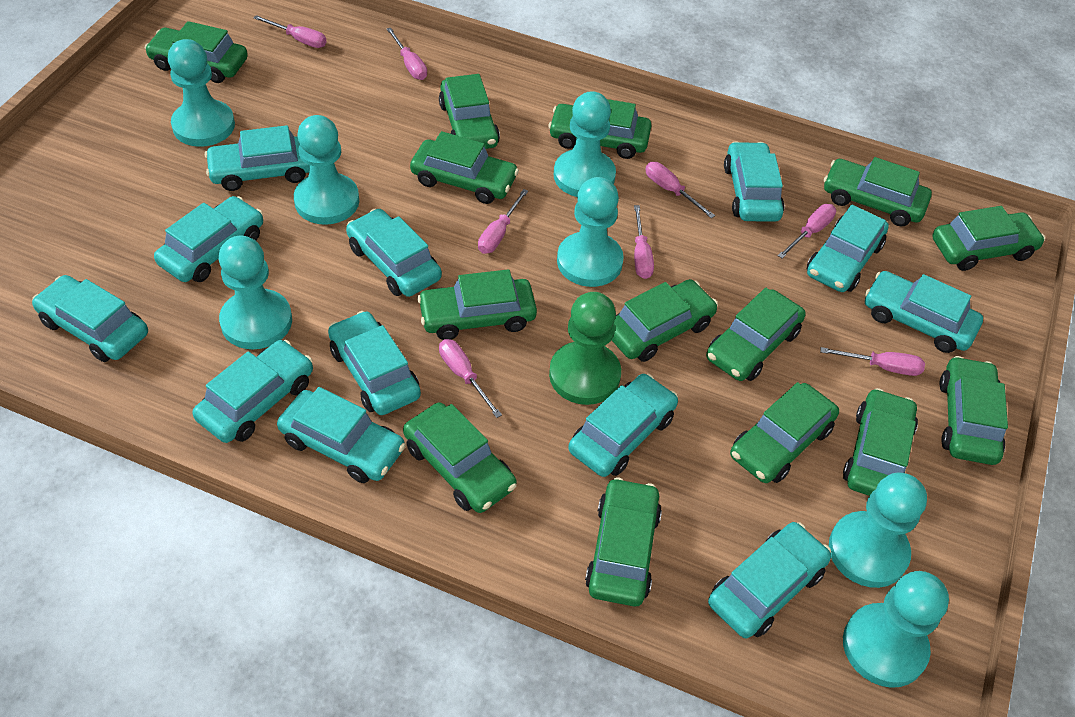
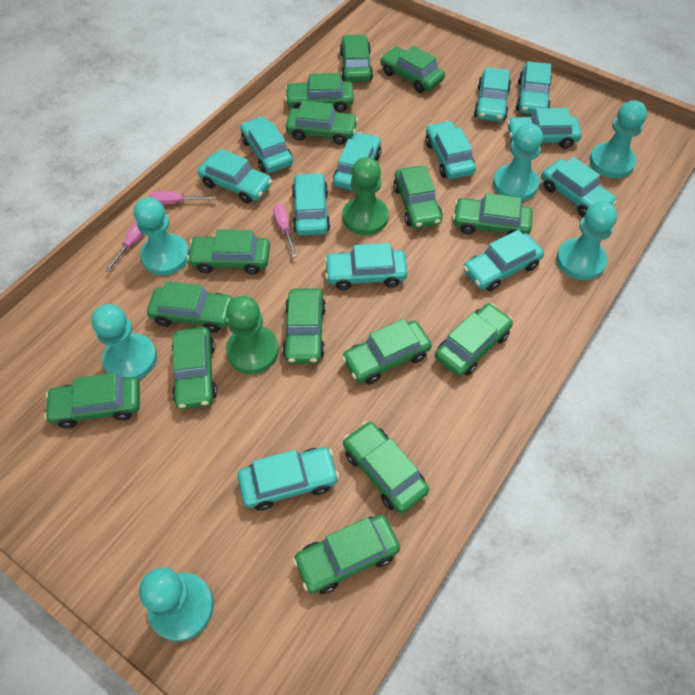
green car: 14 -> 15
green pawn: 1 -> 2
pink screwdriver: 8 -> 3
turquoise pawn: 7 -> 6

